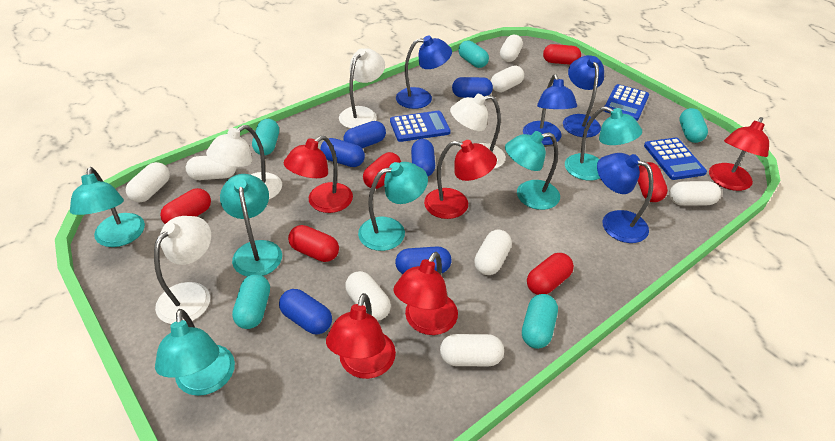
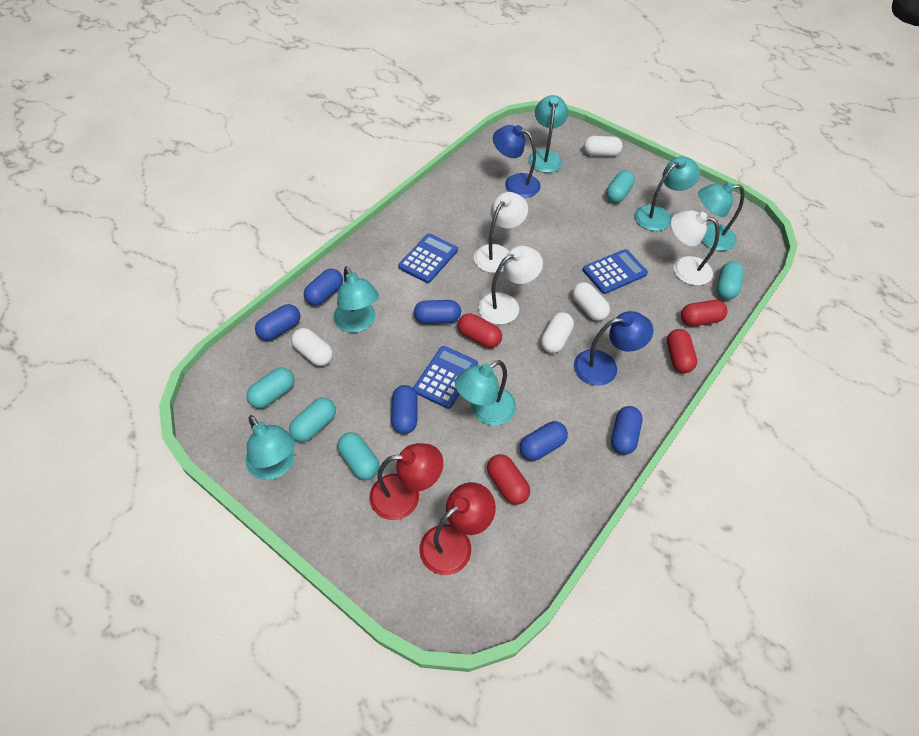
blue lamp: 4 -> 2
red capsule: 6 -> 4
red lamp: 5 -> 2
white capsule: 8 -> 4
white lamp: 4 -> 3

